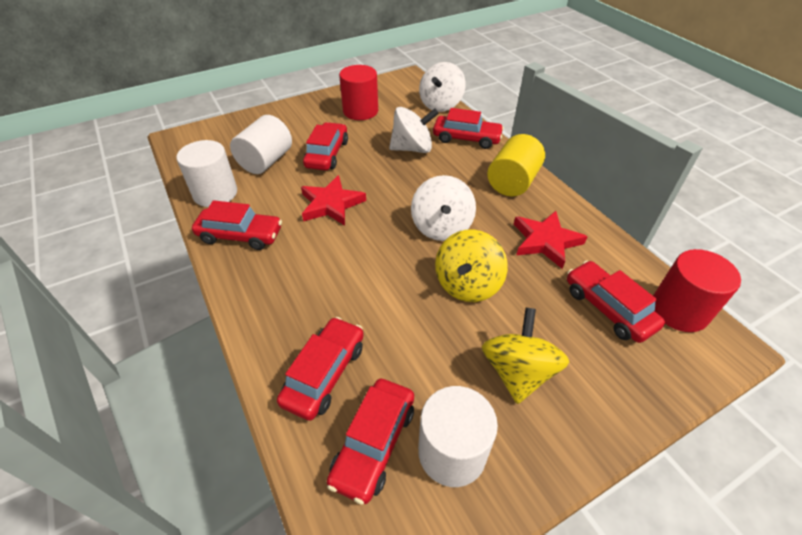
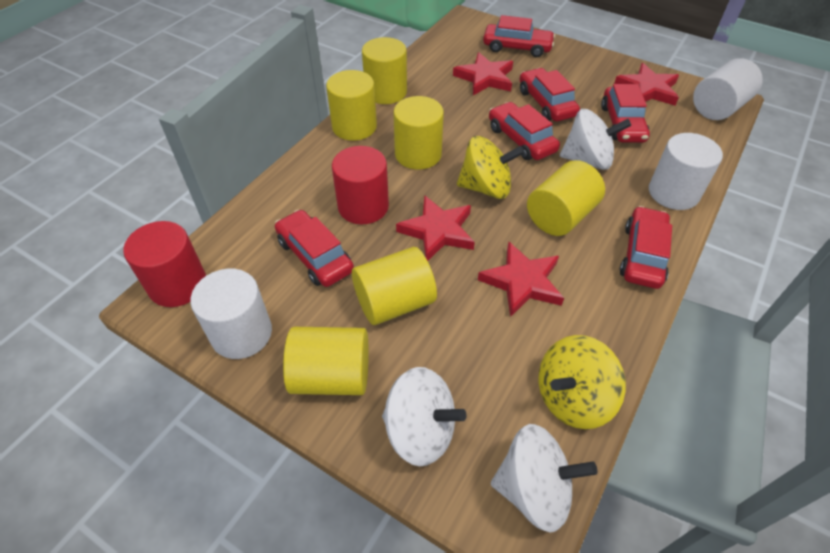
red star: 2 -> 4
yellow cylinder: 1 -> 6

